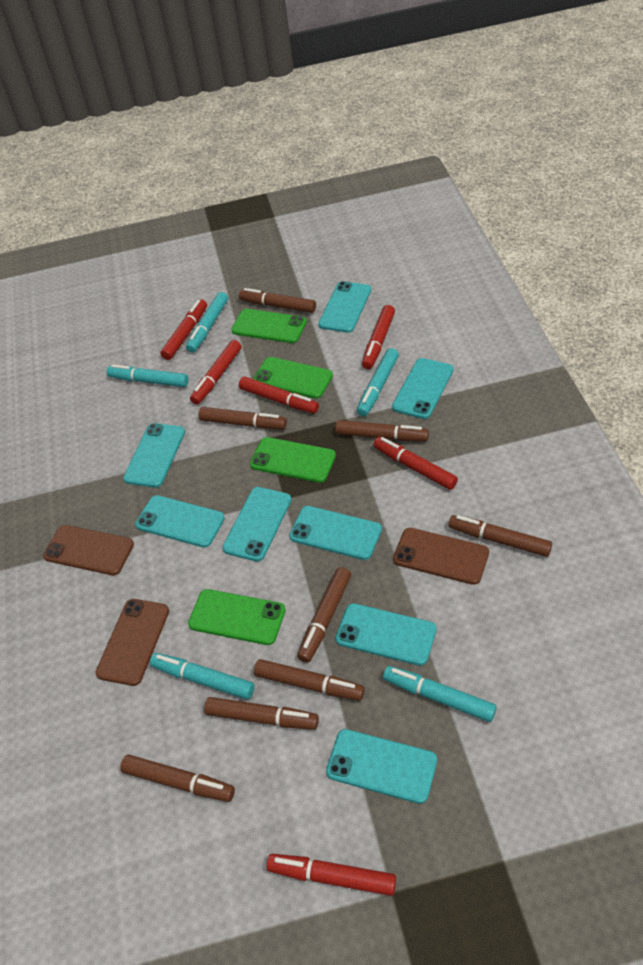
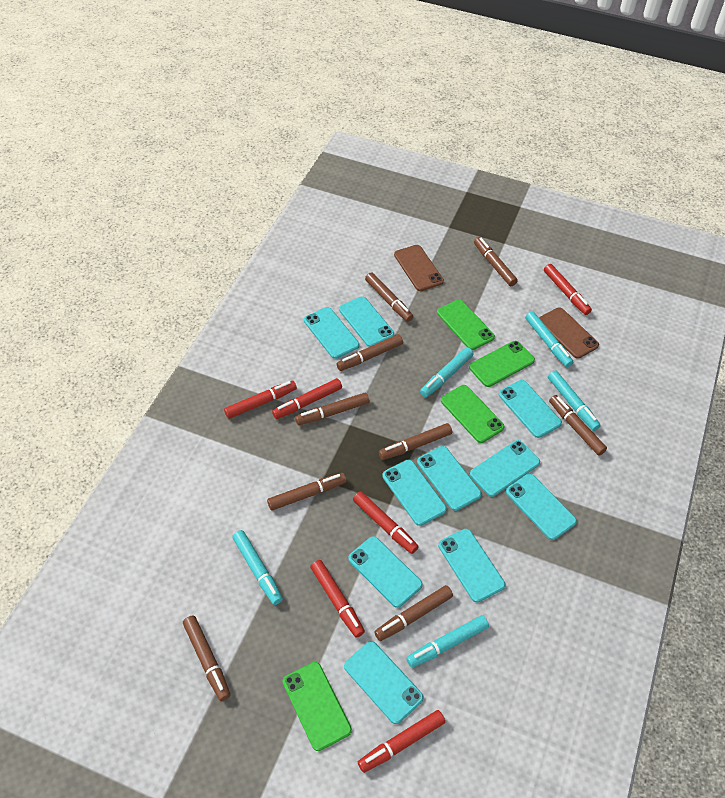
brown marker: 8 -> 9
brown phone: 3 -> 2
turquoise phone: 8 -> 10

